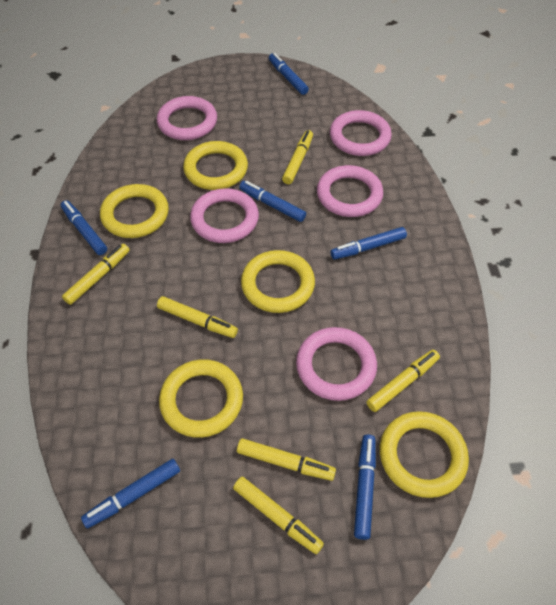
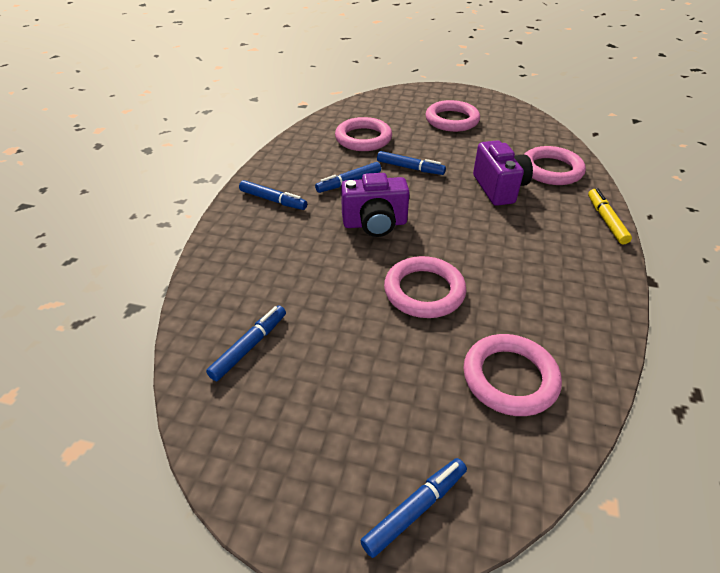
blue marker: 6 -> 5
purple camera: 0 -> 2
yellow marker: 6 -> 1
yellow ring: 5 -> 0

